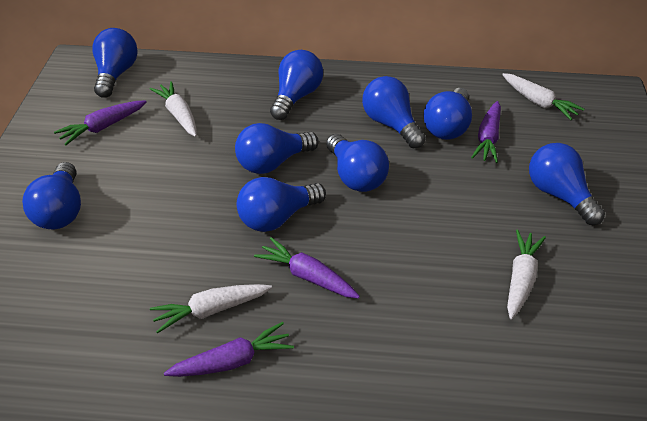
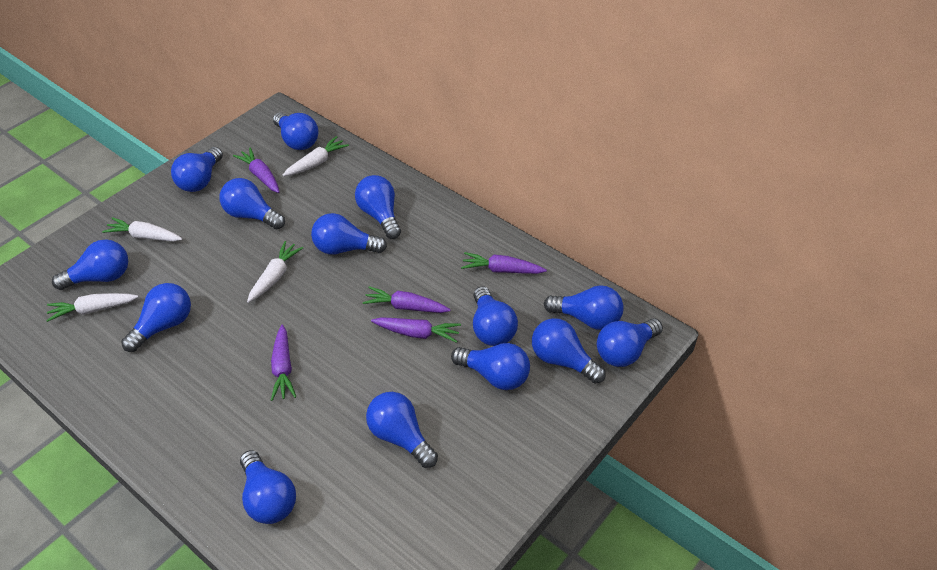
blue light bulb: 9 -> 14
purple carrot: 4 -> 5

